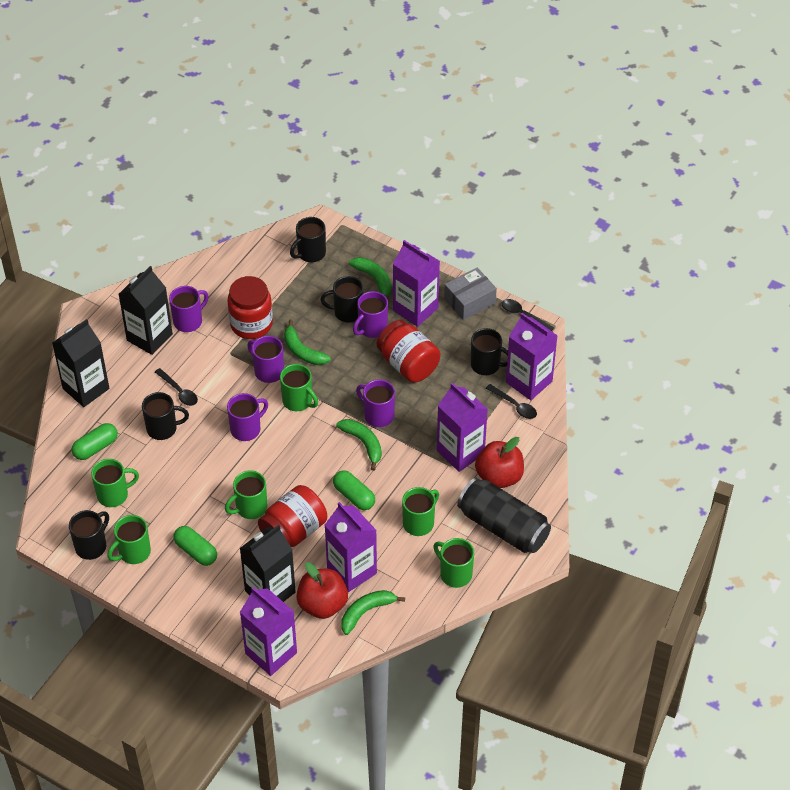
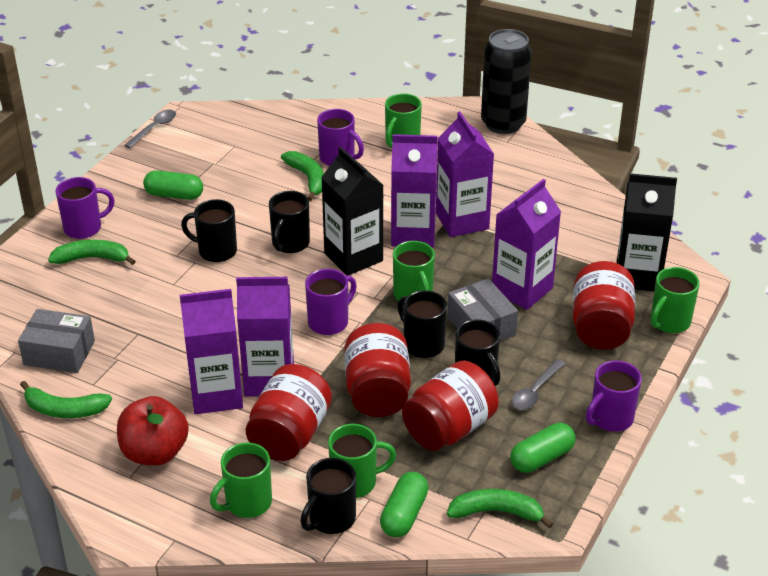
black carton: 3 -> 2
black spoon: 3 -> 0
green mug: 6 -> 5
grey box: 1 -> 2
grey spoon: 0 -> 2
purple mug: 5 -> 4
red apple: 2 -> 1
red jar: 3 -> 4

